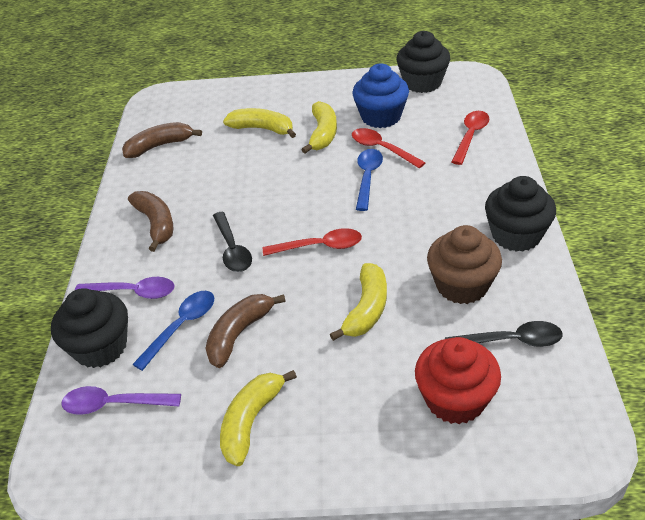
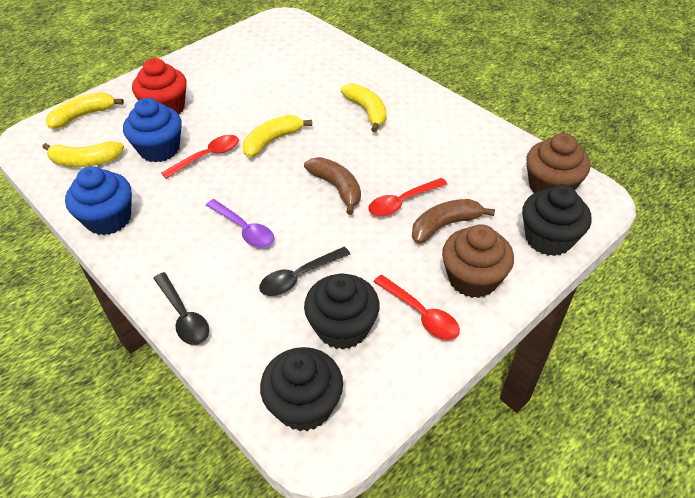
blue cupcake: 1 -> 2
blue spoon: 2 -> 0
brown banana: 3 -> 2
brown cupcake: 1 -> 2
purple spoon: 2 -> 1

